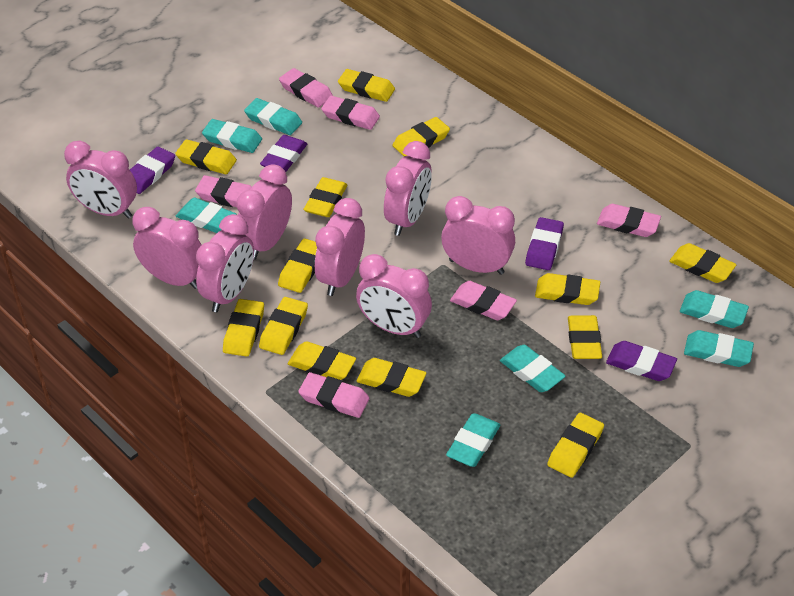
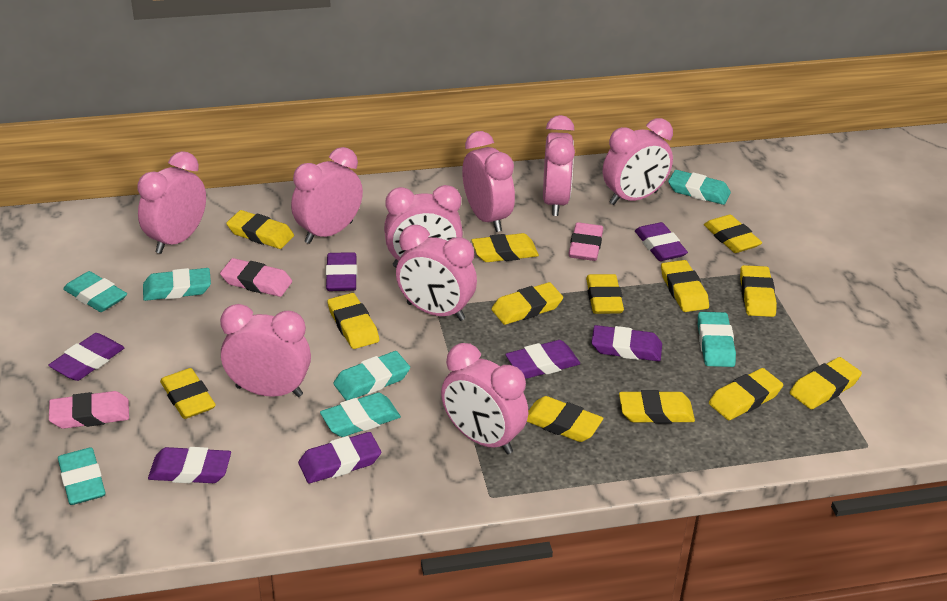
pink clock: 8 -> 9
pink eraser: 6 -> 3
purple eraser: 4 -> 7

